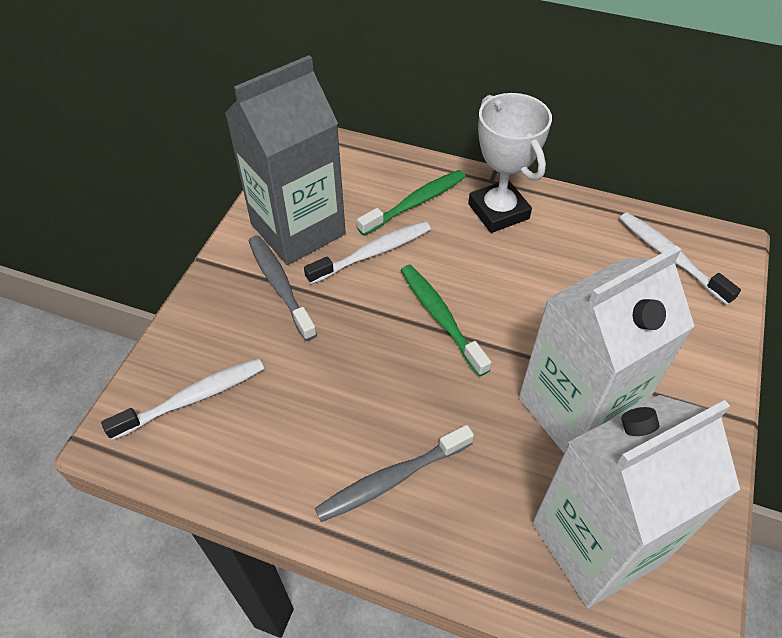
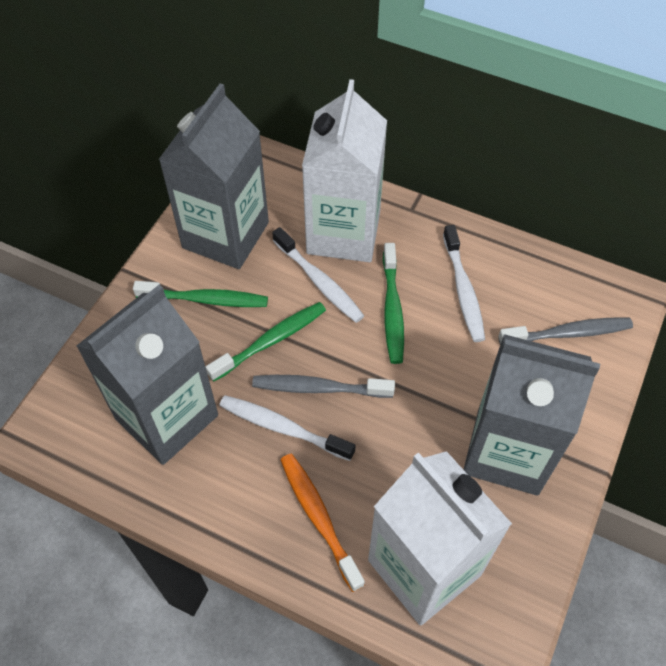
green toothbrush: 2 -> 3
grey carton: 1 -> 3
orange toothbrush: 0 -> 1
white trophy: 1 -> 0

